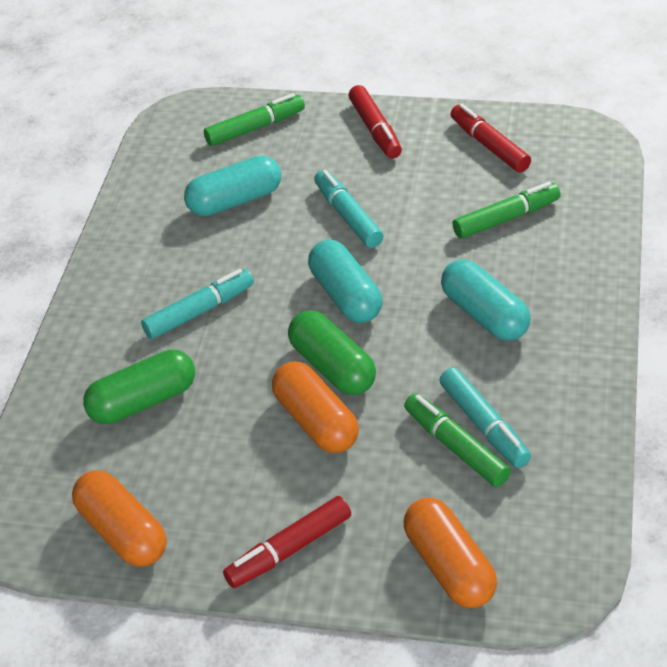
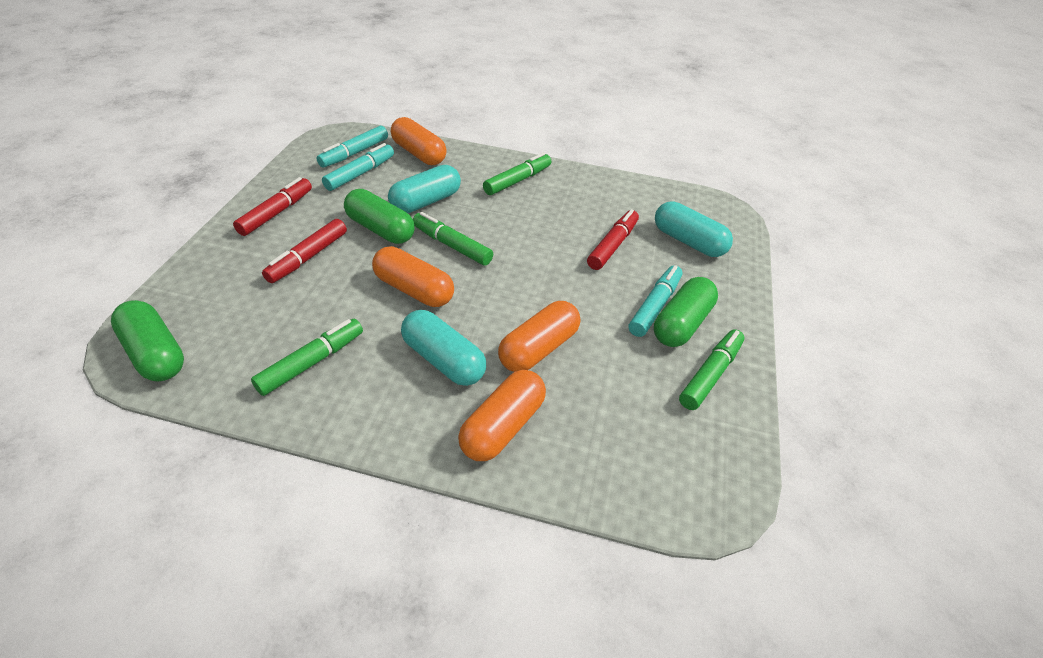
green capsule: 2 -> 3
green marker: 3 -> 4
orange capsule: 3 -> 4

